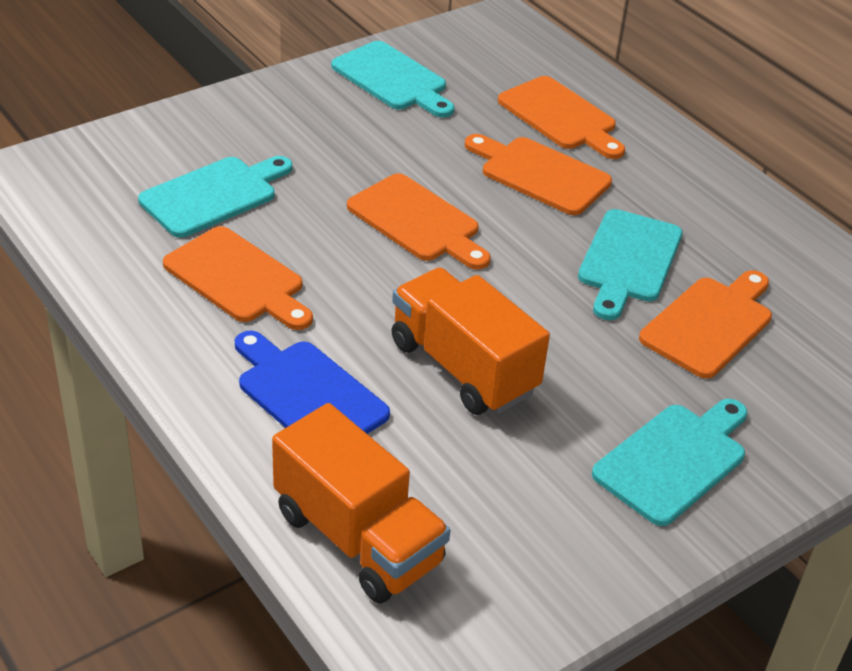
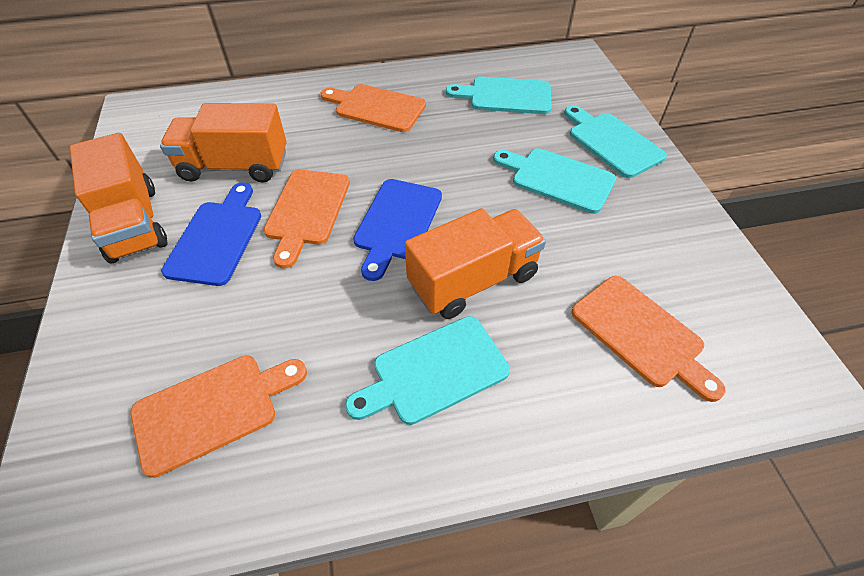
blue cutting board: 1 -> 2
orange cutting board: 5 -> 4
orange truck: 2 -> 3

